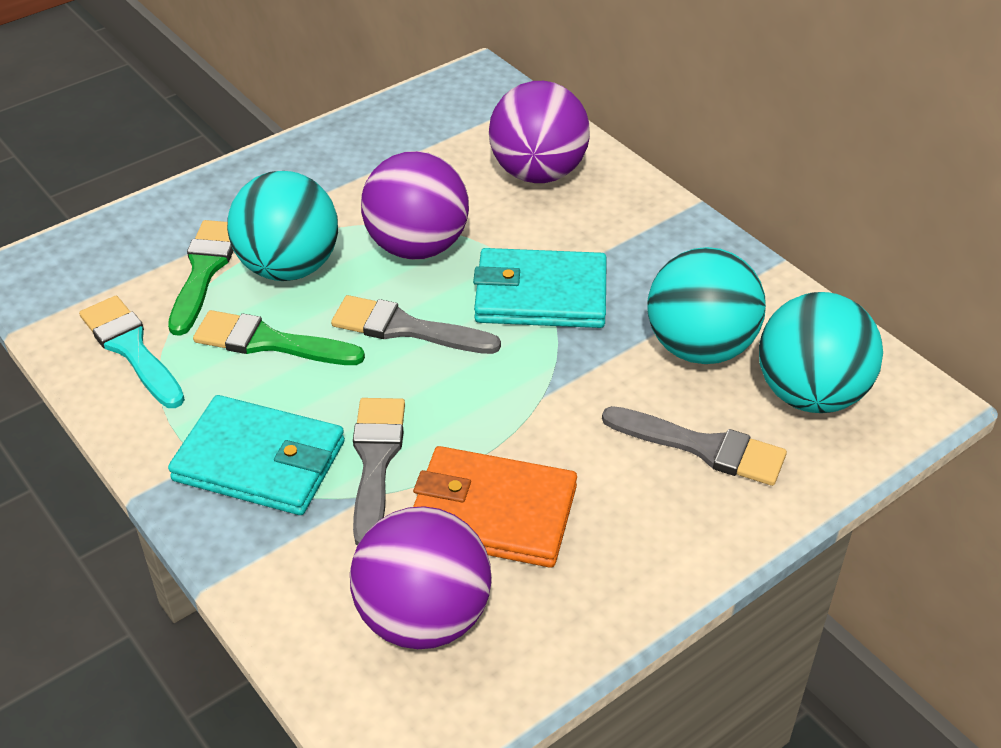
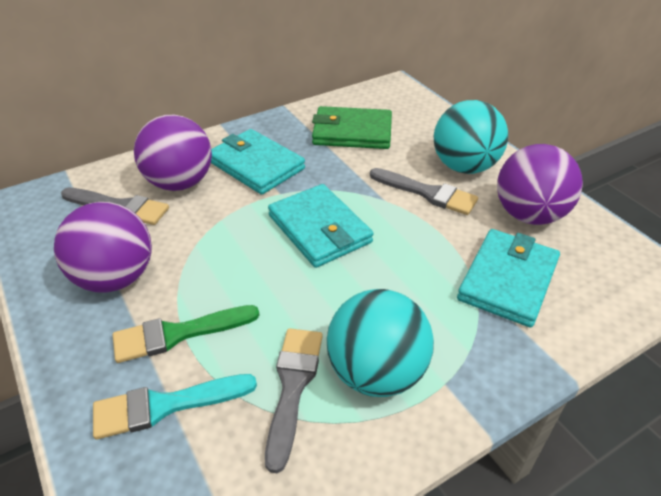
green brush: 2 -> 1
green wallet: 0 -> 1
orange wallet: 1 -> 0
turquoise ball: 3 -> 2
turquoise wallet: 2 -> 3

